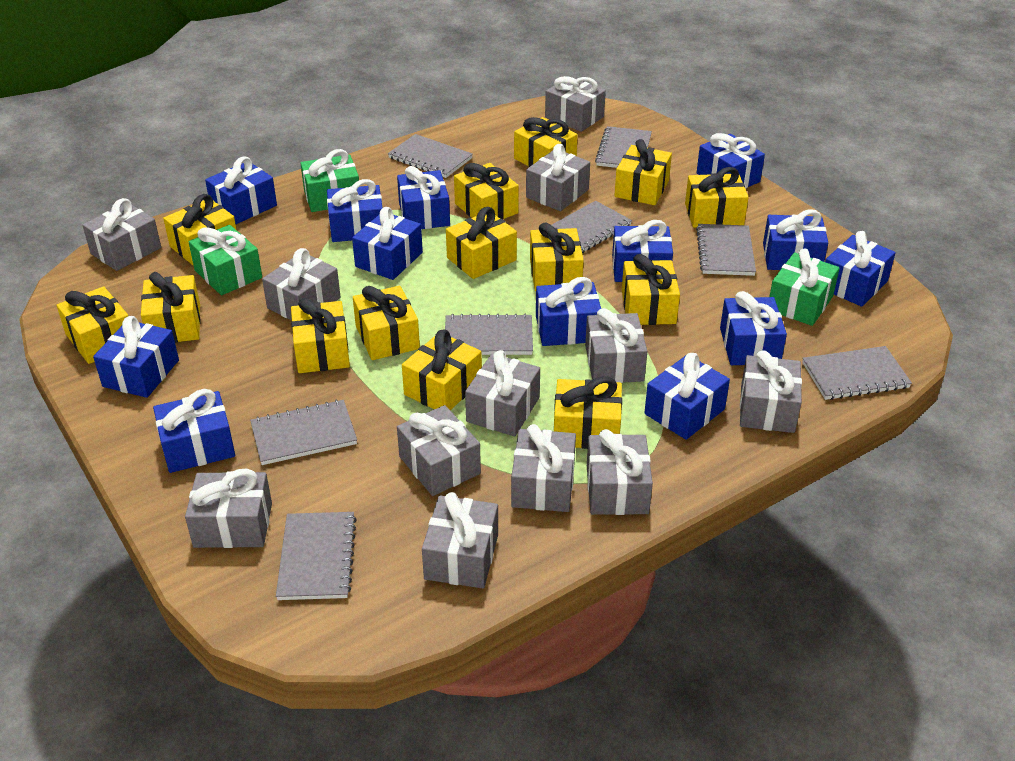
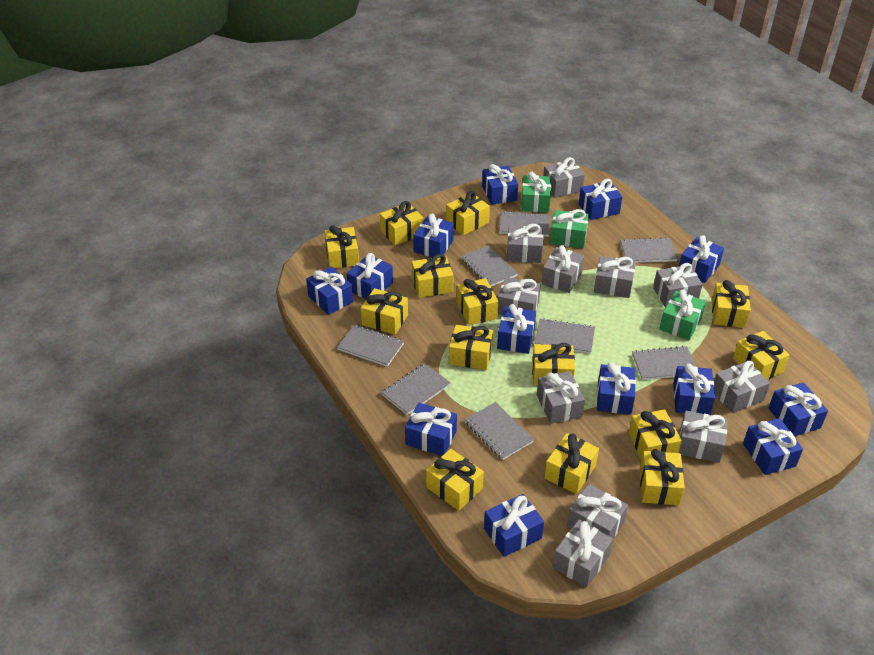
grey gift: 12 -> 11

